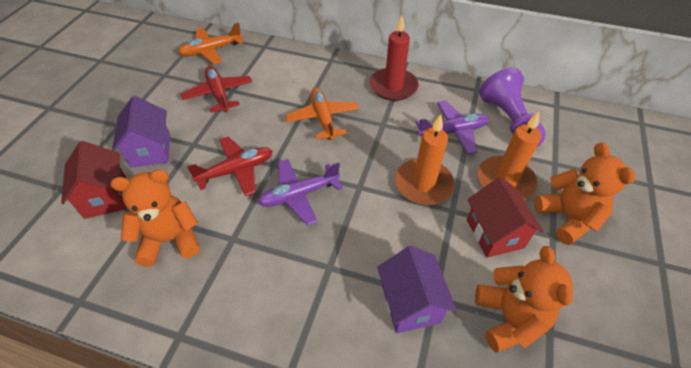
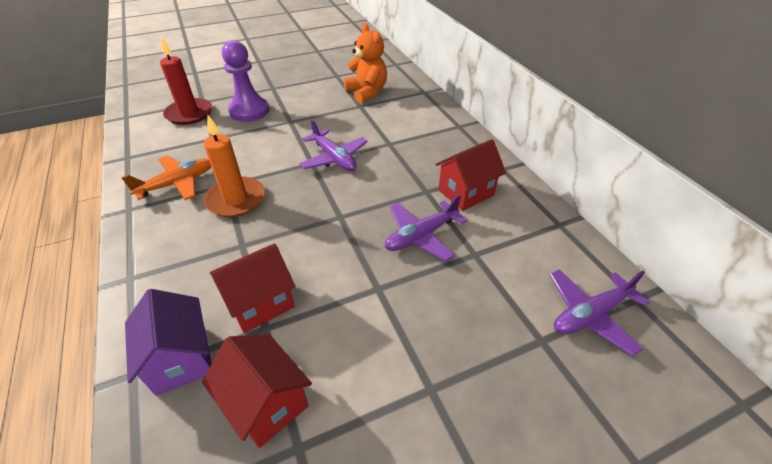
orange candle: 2 -> 1
orange plane: 2 -> 1
orange teddy bear: 3 -> 1
purple house: 2 -> 1
purple plane: 2 -> 3
red house: 2 -> 3
red plane: 2 -> 0

